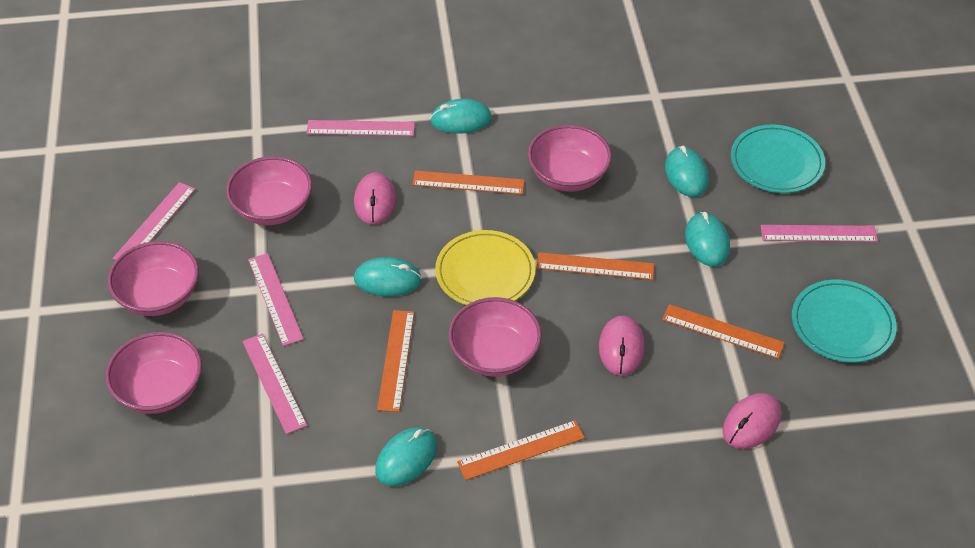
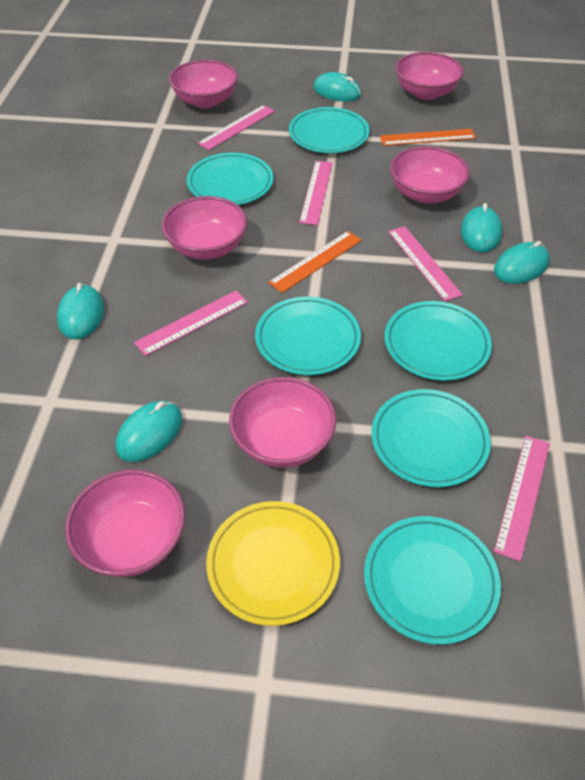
orange ruler: 5 -> 2
pink bowl: 5 -> 6
pink mouse: 3 -> 0
turquoise plate: 2 -> 6

